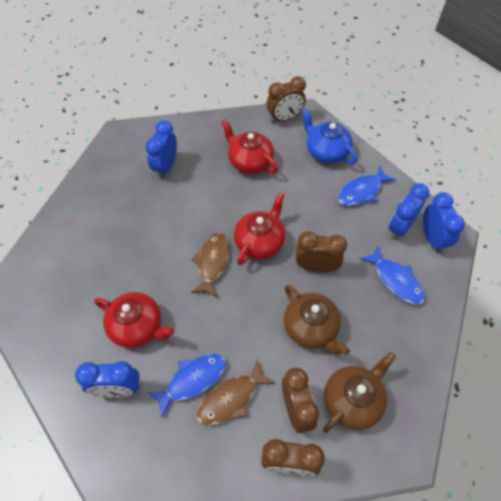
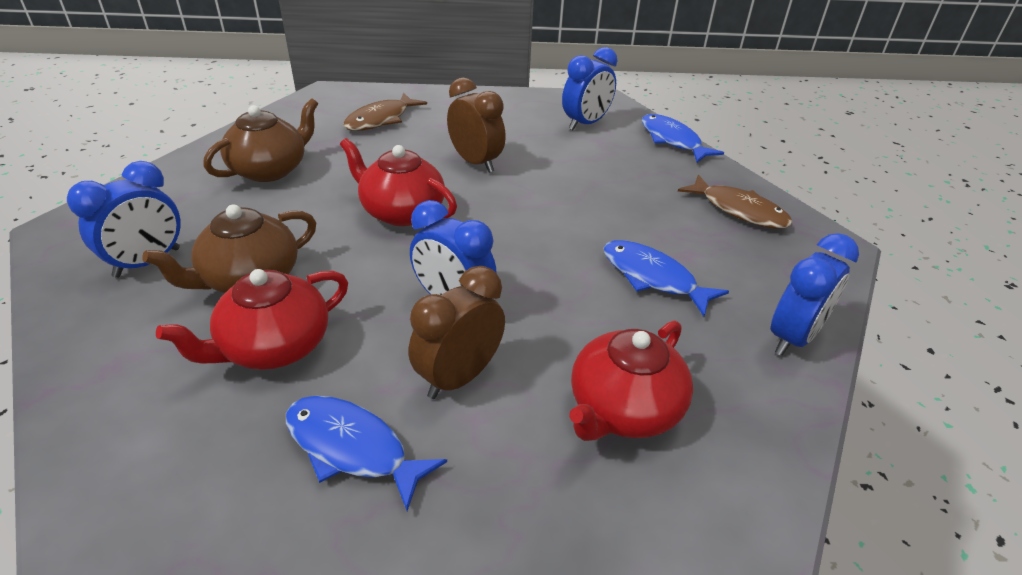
blue teapot: 1 -> 0
brown clock: 4 -> 2

